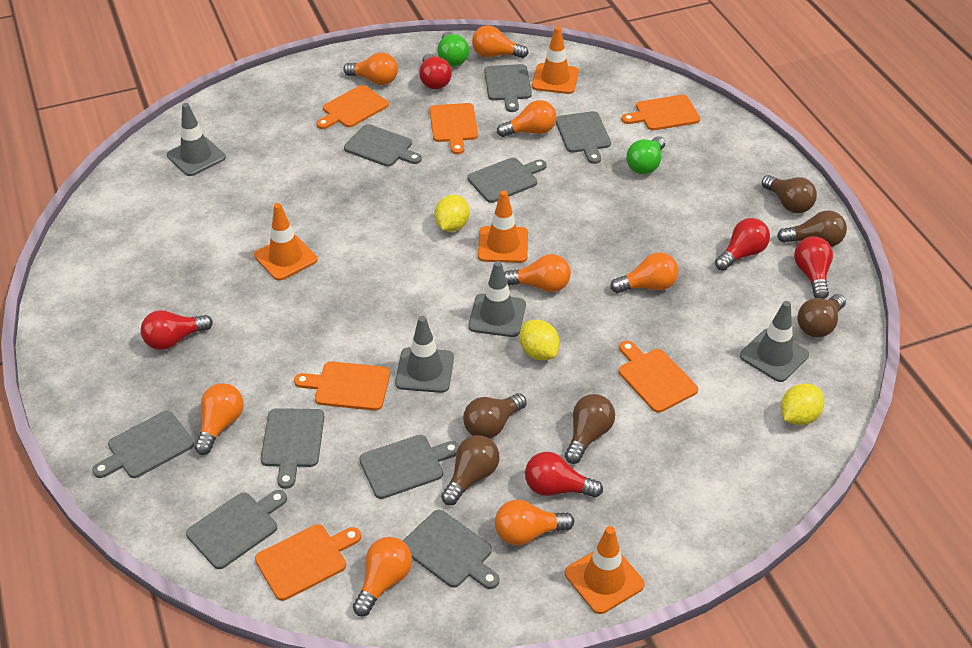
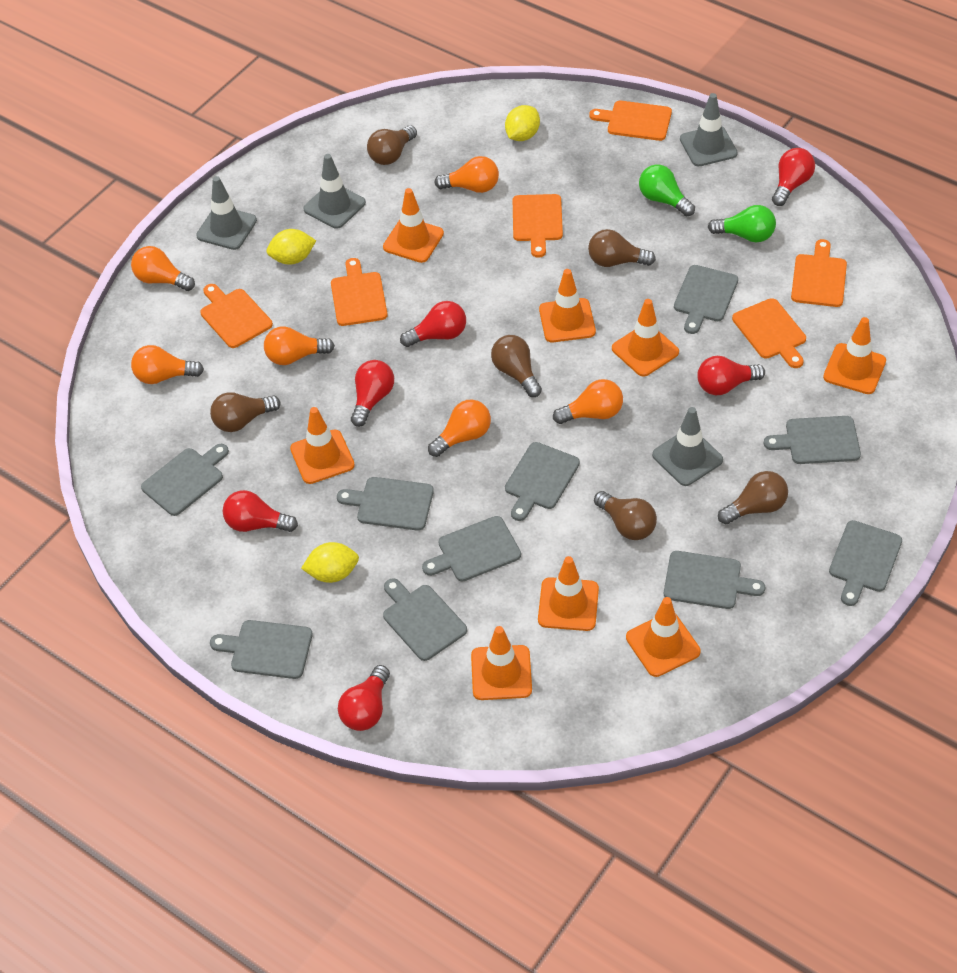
grey cutting board: 9 -> 10
orange light bulb: 8 -> 6
orange traffic cone: 4 -> 8
red light bulb: 5 -> 6

